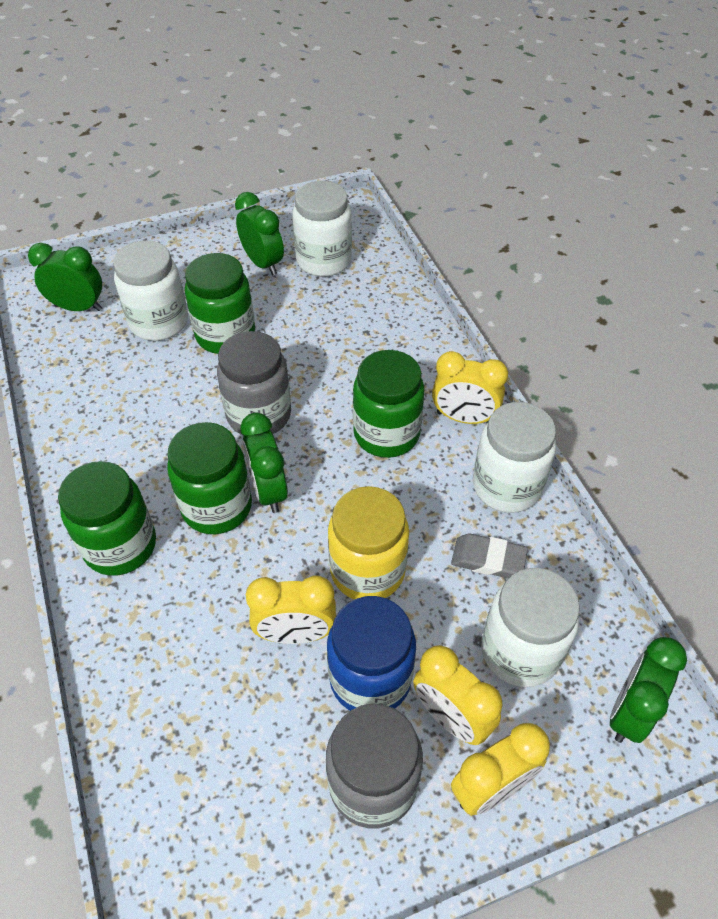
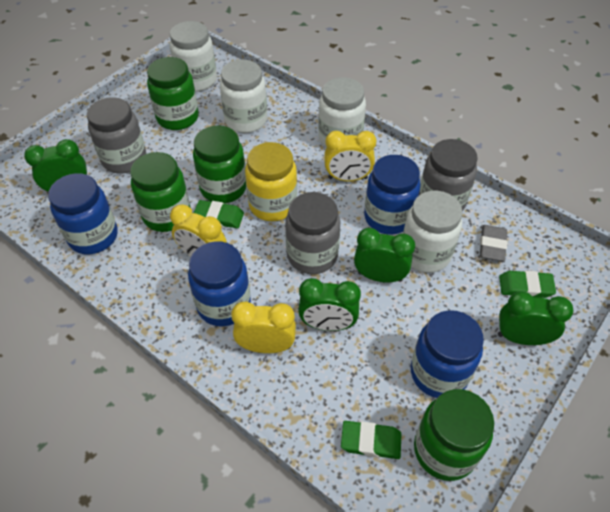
blue jar: 1 -> 4
green eraser: 0 -> 3
grey jar: 2 -> 3
yellow clock: 4 -> 3

